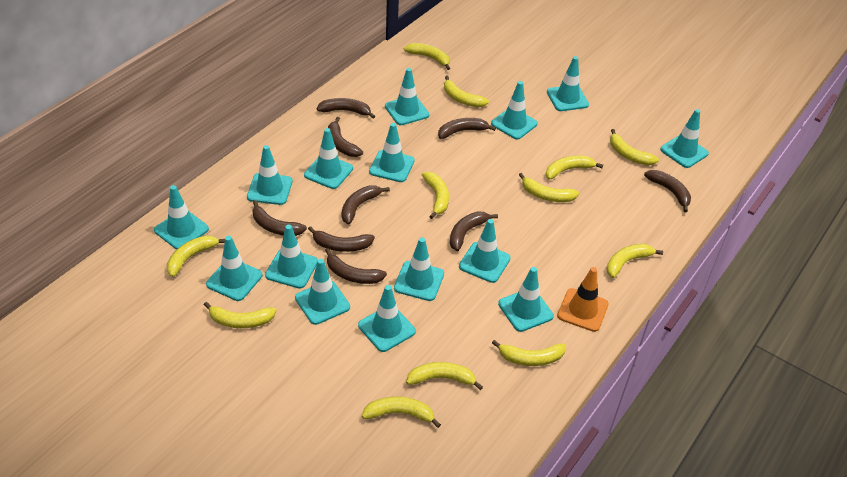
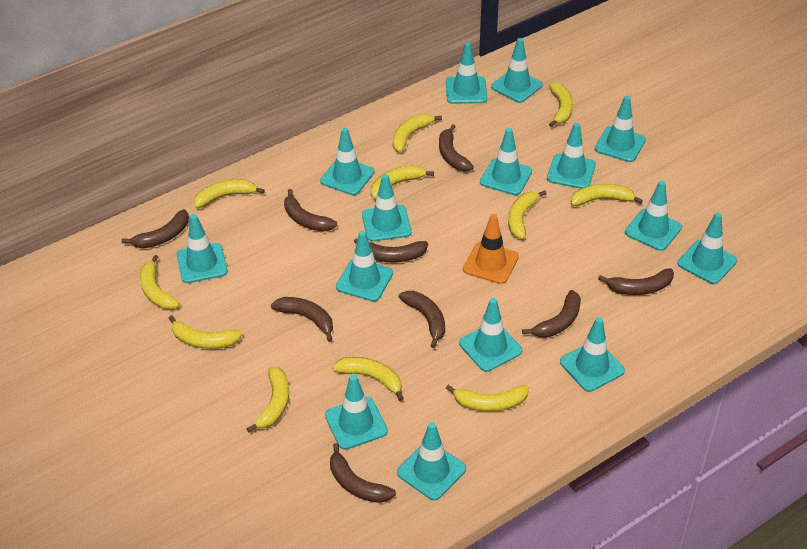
yellow banana: 12 -> 11

